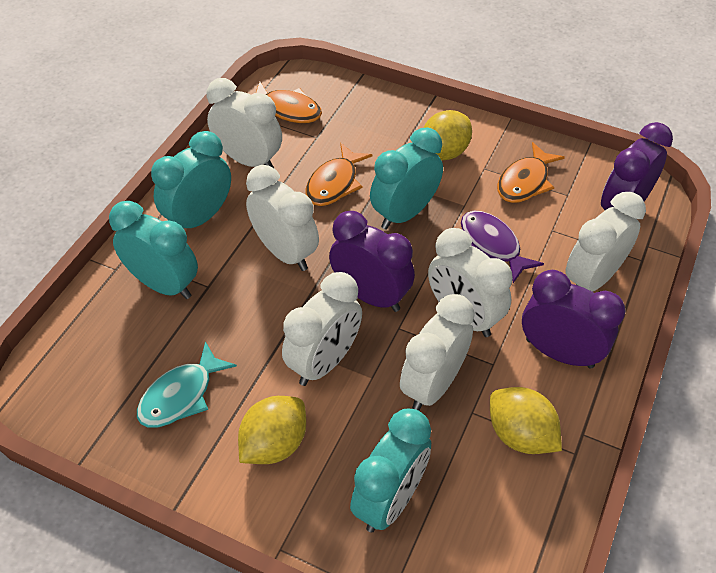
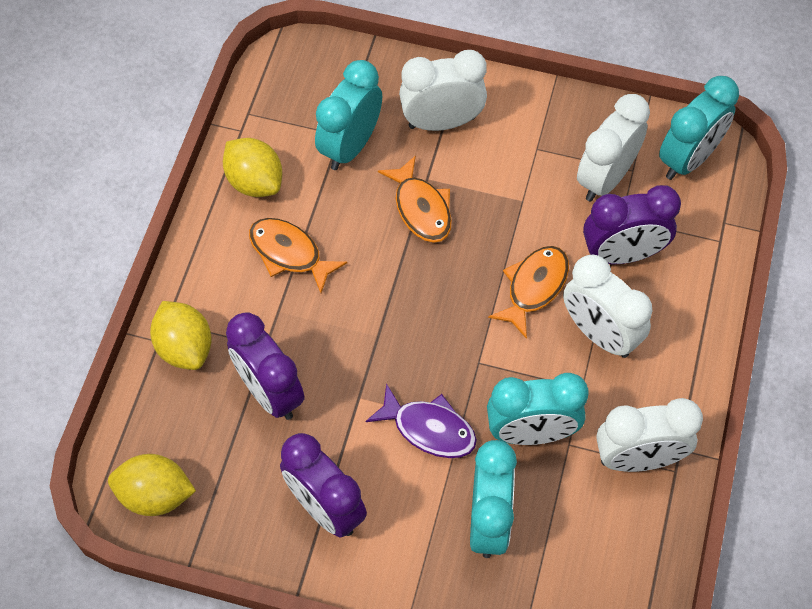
turquoise fish: 1 -> 0
white clock: 6 -> 4

